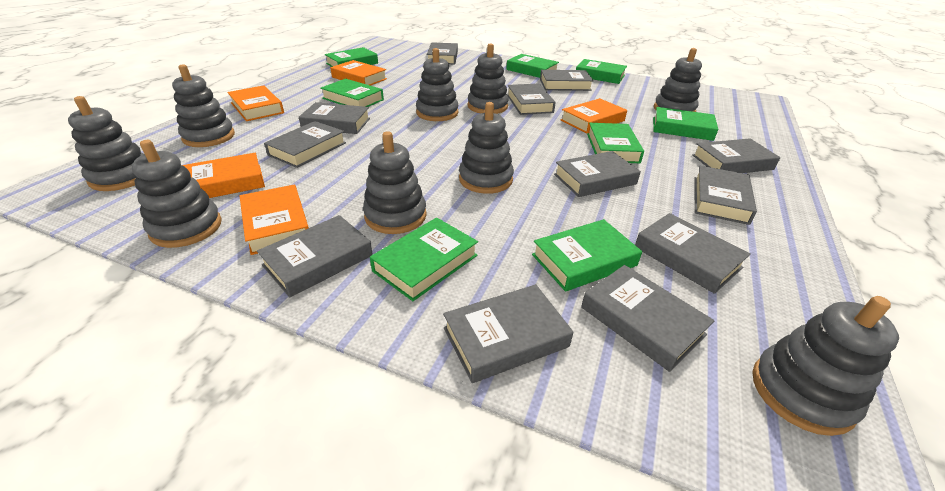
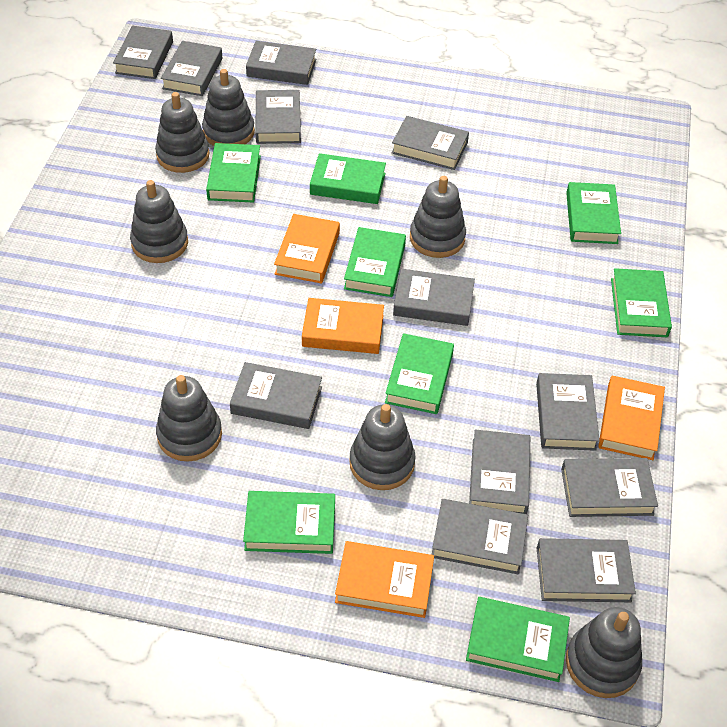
grey stacking toy: 9 -> 7
orange book: 5 -> 4

